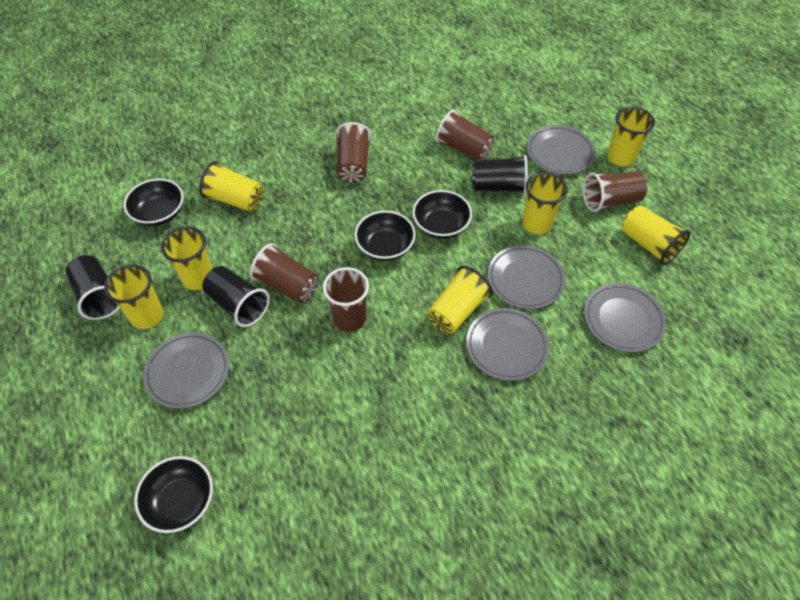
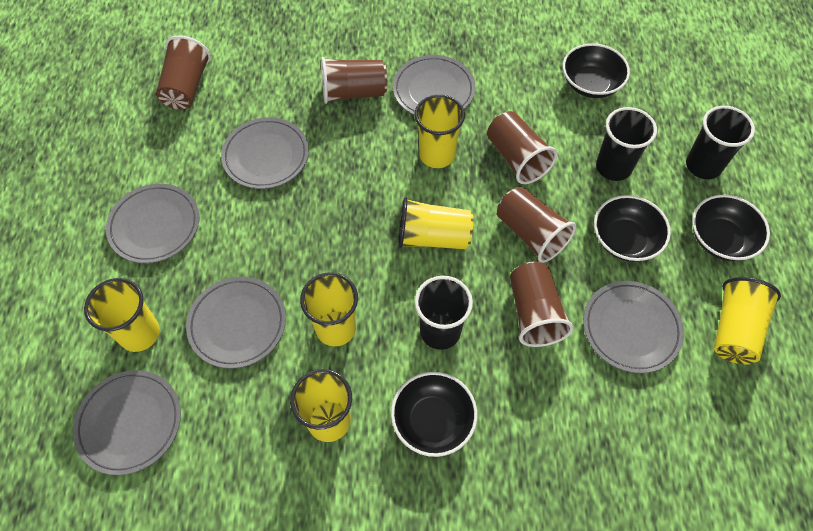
grey plate: 5 -> 6
yellow cup: 7 -> 6

